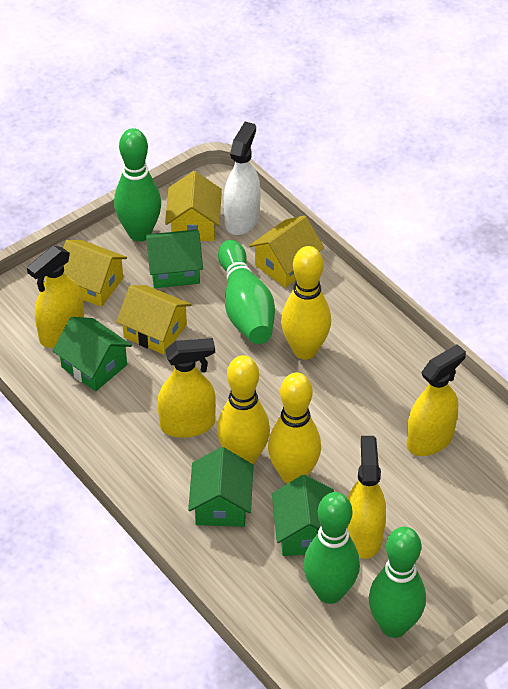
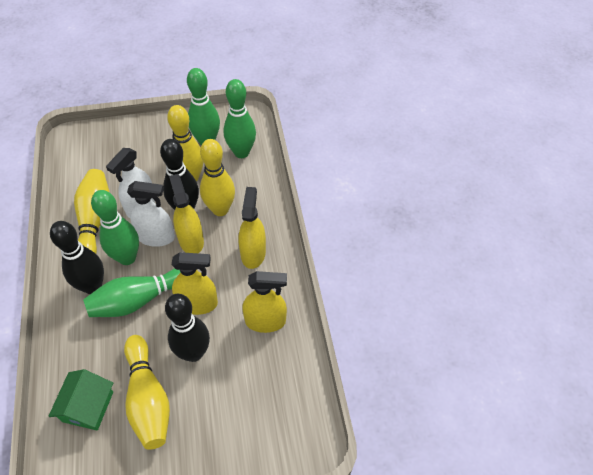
black bowling pin: 0 -> 3
green house: 4 -> 1
white spray bottle: 1 -> 2
yellow bowling pin: 3 -> 4
yellow house: 4 -> 0

